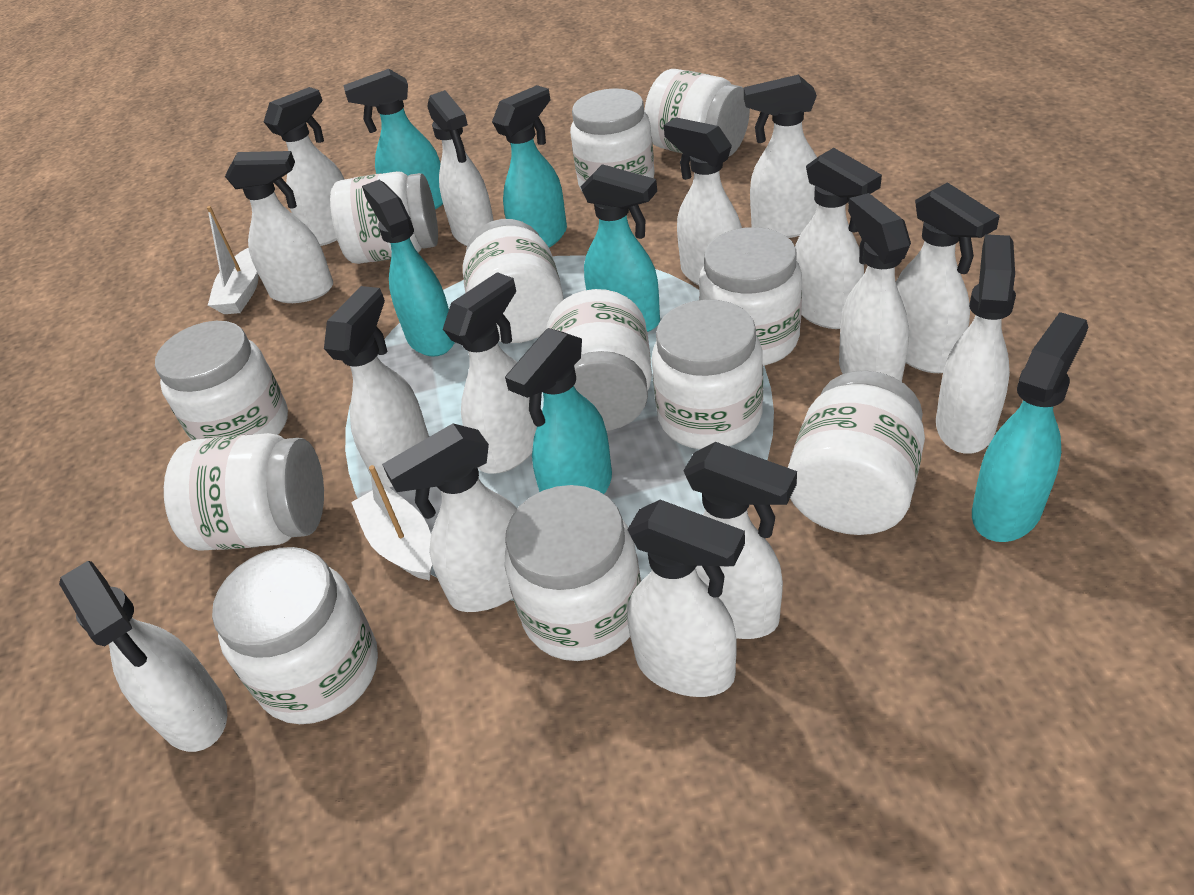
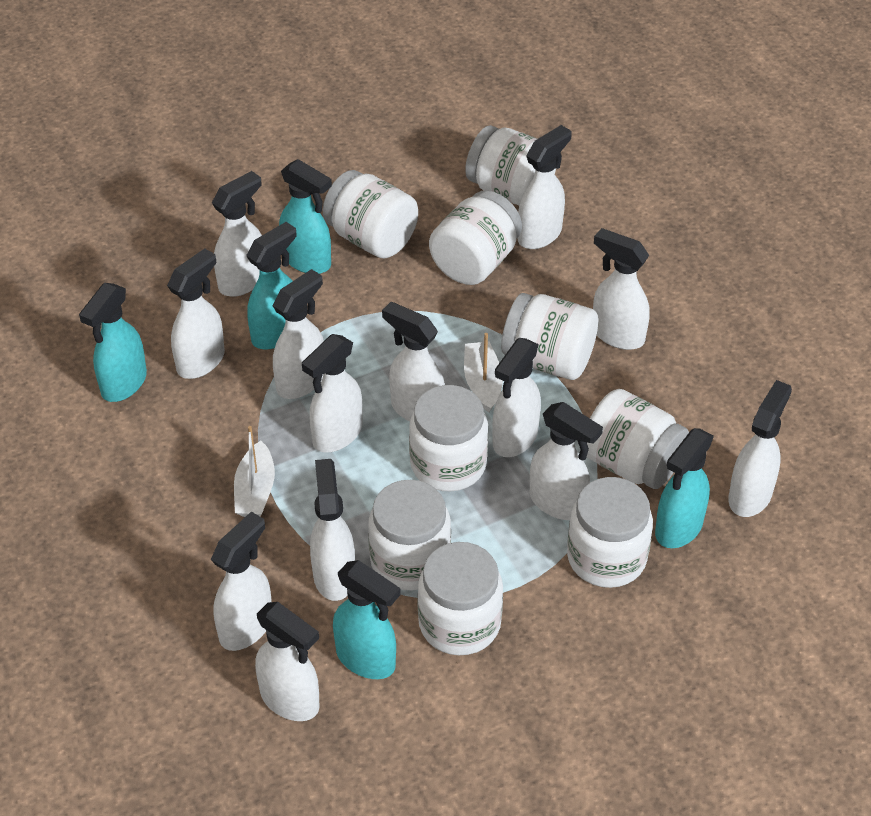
turquoise spray bottle: 6 -> 5
white jar: 12 -> 9
white spray bottle: 15 -> 13

